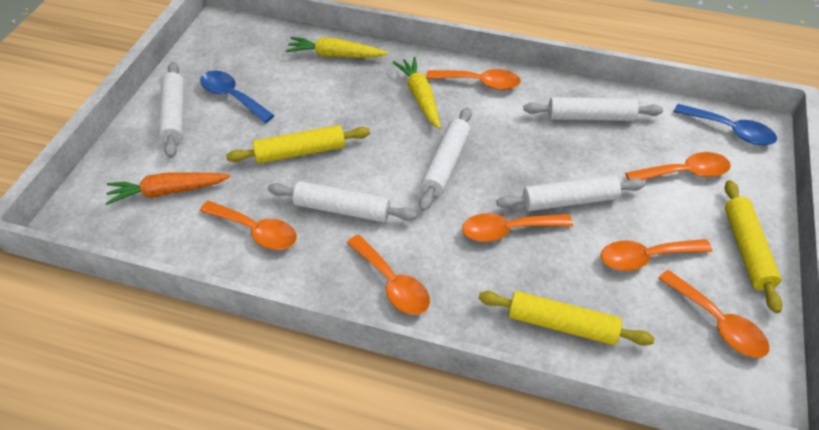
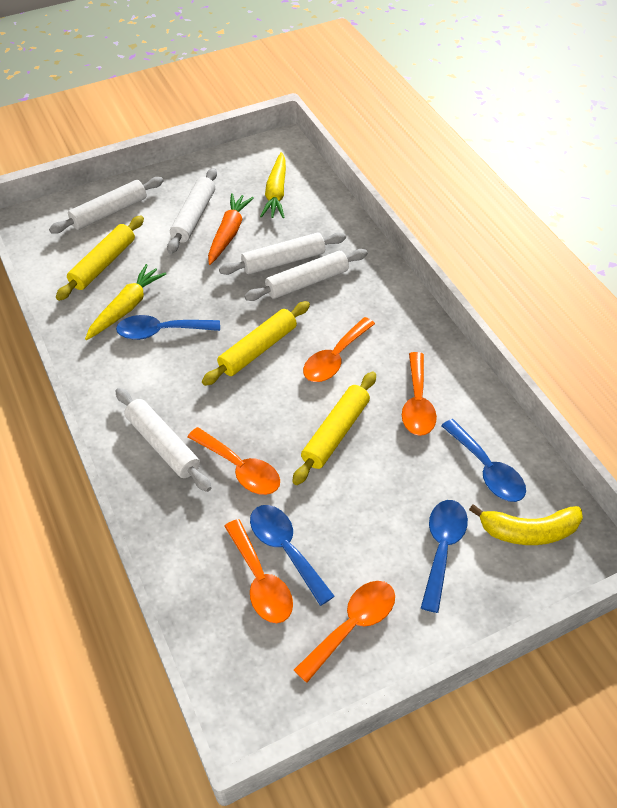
blue spoon: 2 -> 4
orange spoon: 7 -> 5
yellow banana: 0 -> 1

